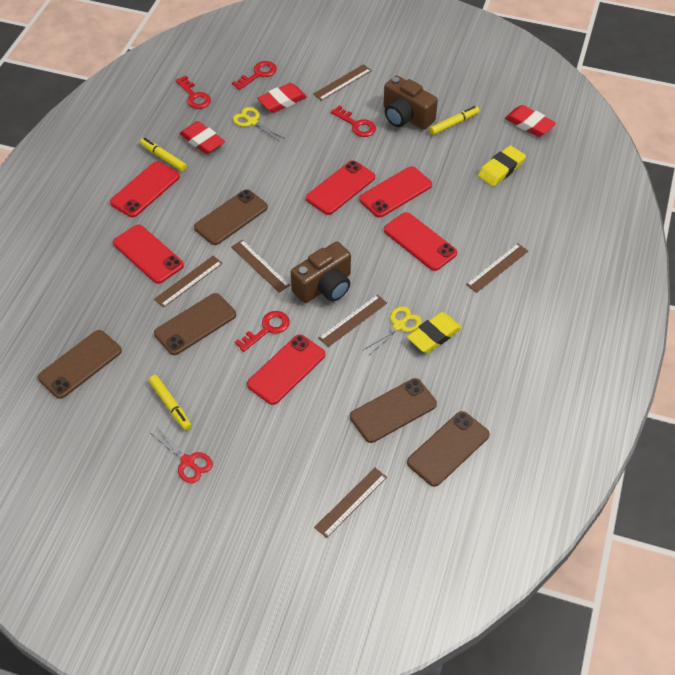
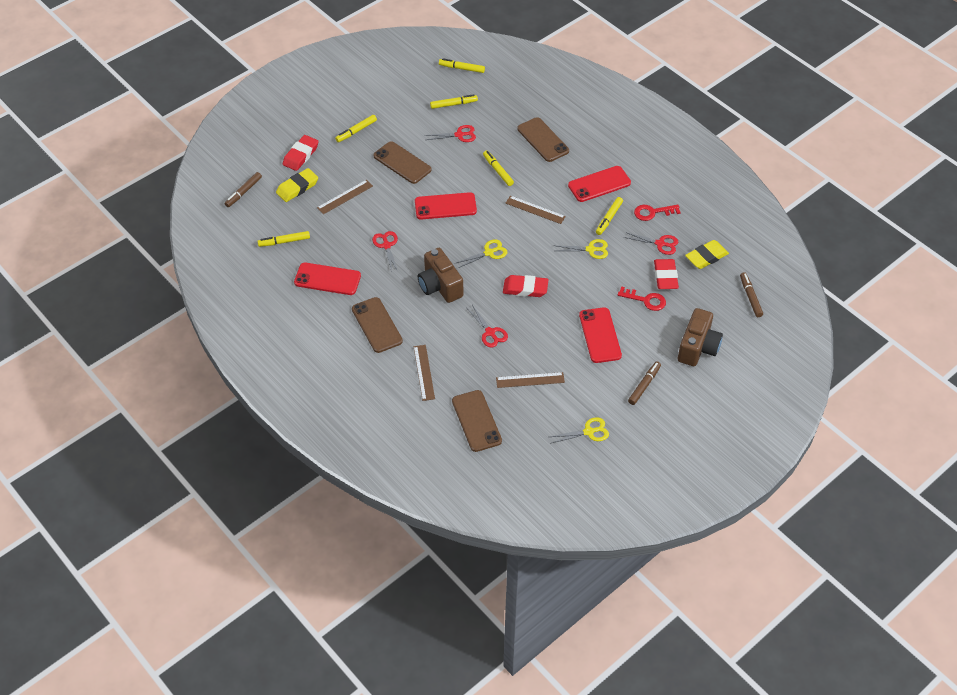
brown marker: 0 -> 3
brown phone: 5 -> 4
brown ruler: 6 -> 4
red key: 4 -> 2
red phone: 6 -> 4
red scissors: 1 -> 4
yellow marker: 3 -> 6
yellow scissors: 2 -> 3

